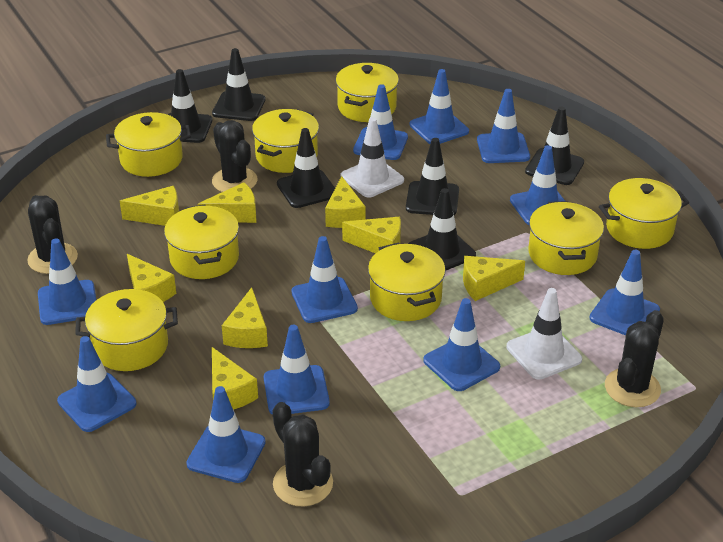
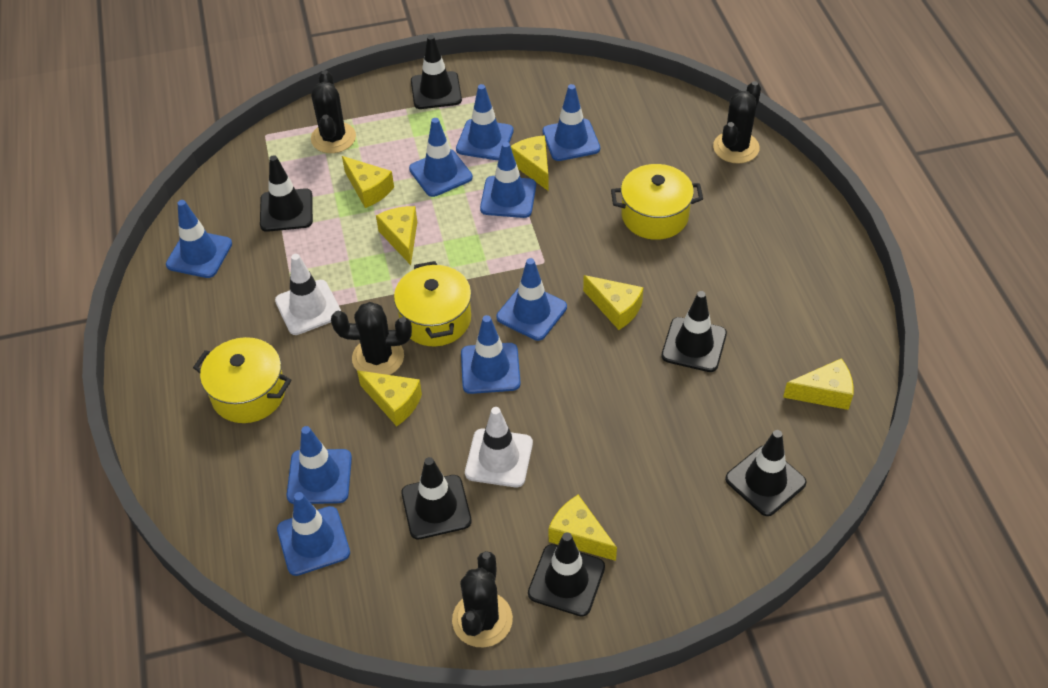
blue traffic cone: 11 -> 9
yellow cheese: 8 -> 7
yellow pot: 8 -> 3

